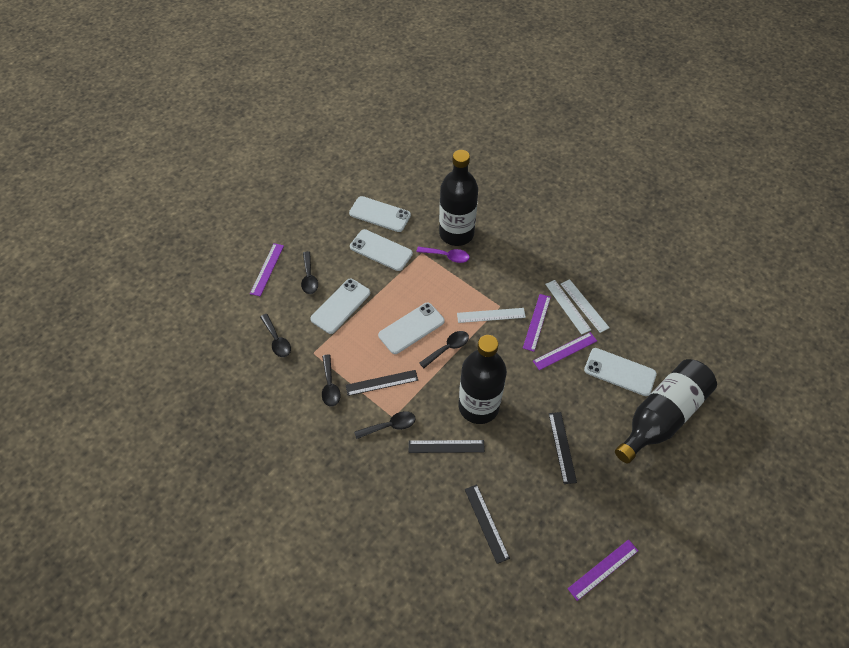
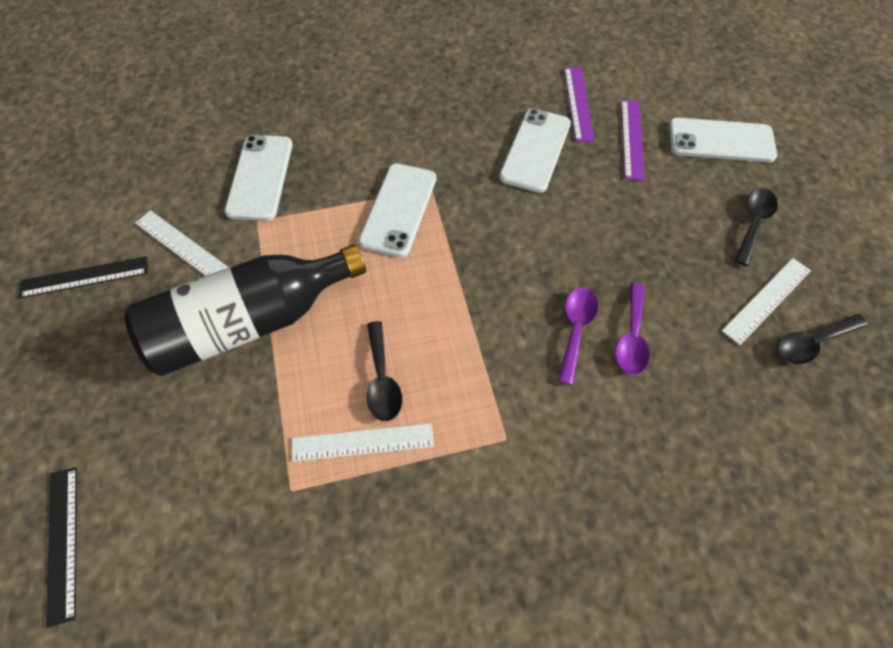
black bottle: 3 -> 1
black ruler: 4 -> 2
black spoon: 5 -> 3
purple ruler: 4 -> 2
purple spoon: 1 -> 2
white phone: 5 -> 4

